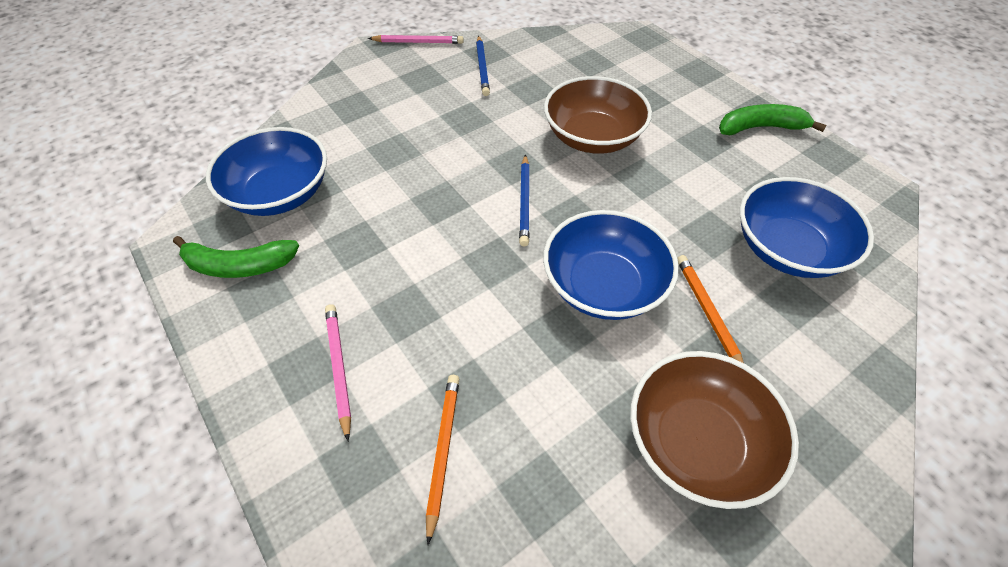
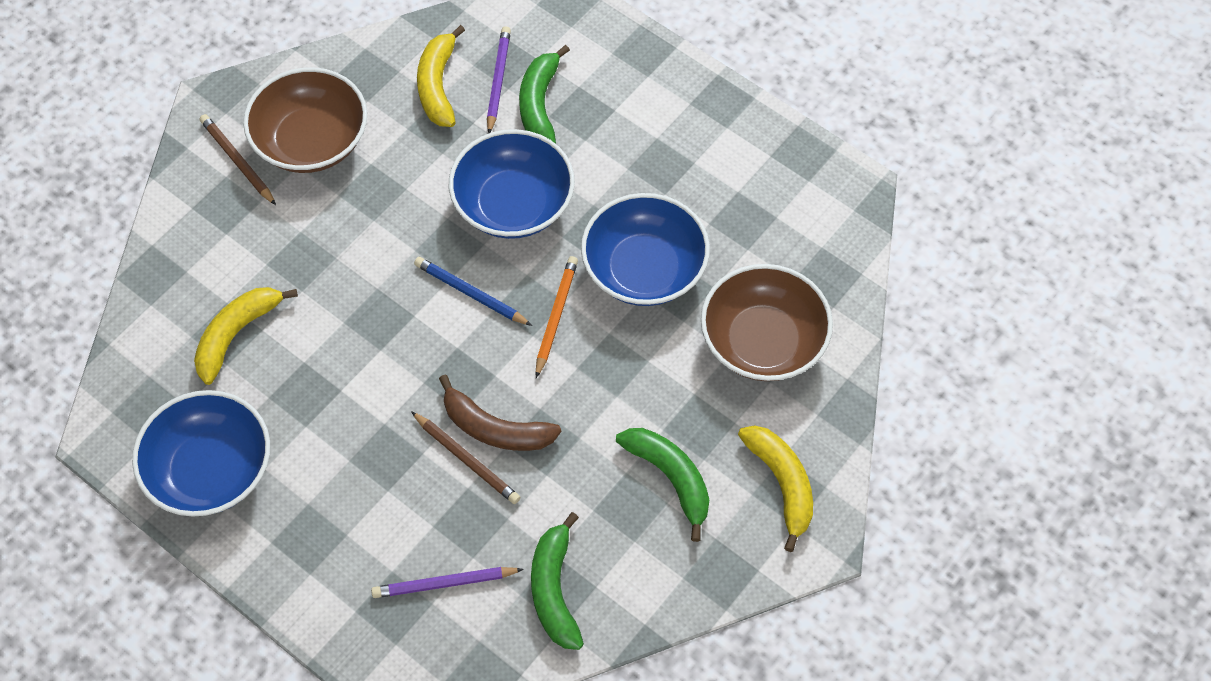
blue pencil: 2 -> 1
brown banana: 0 -> 1
brown pencil: 0 -> 2
green banana: 2 -> 3
orange pencil: 2 -> 1
pink pencil: 2 -> 0
purple pencil: 0 -> 2
yellow banana: 0 -> 3

